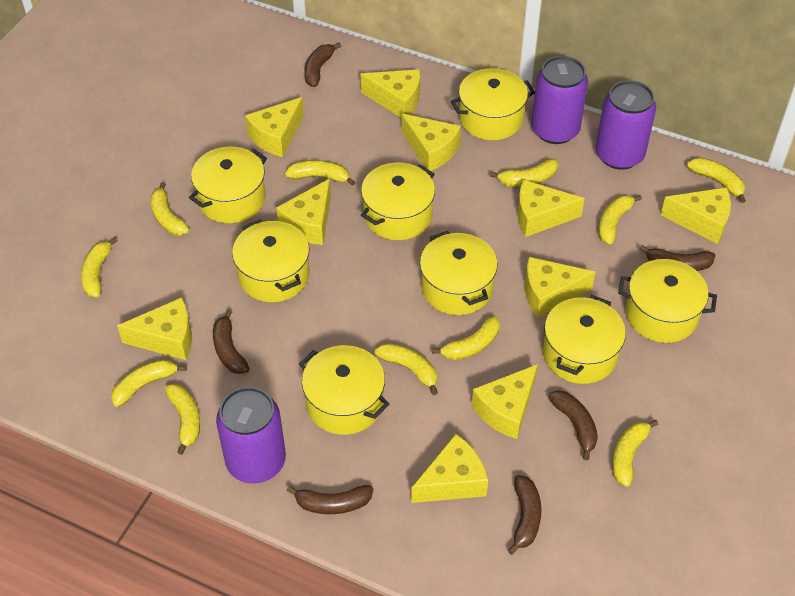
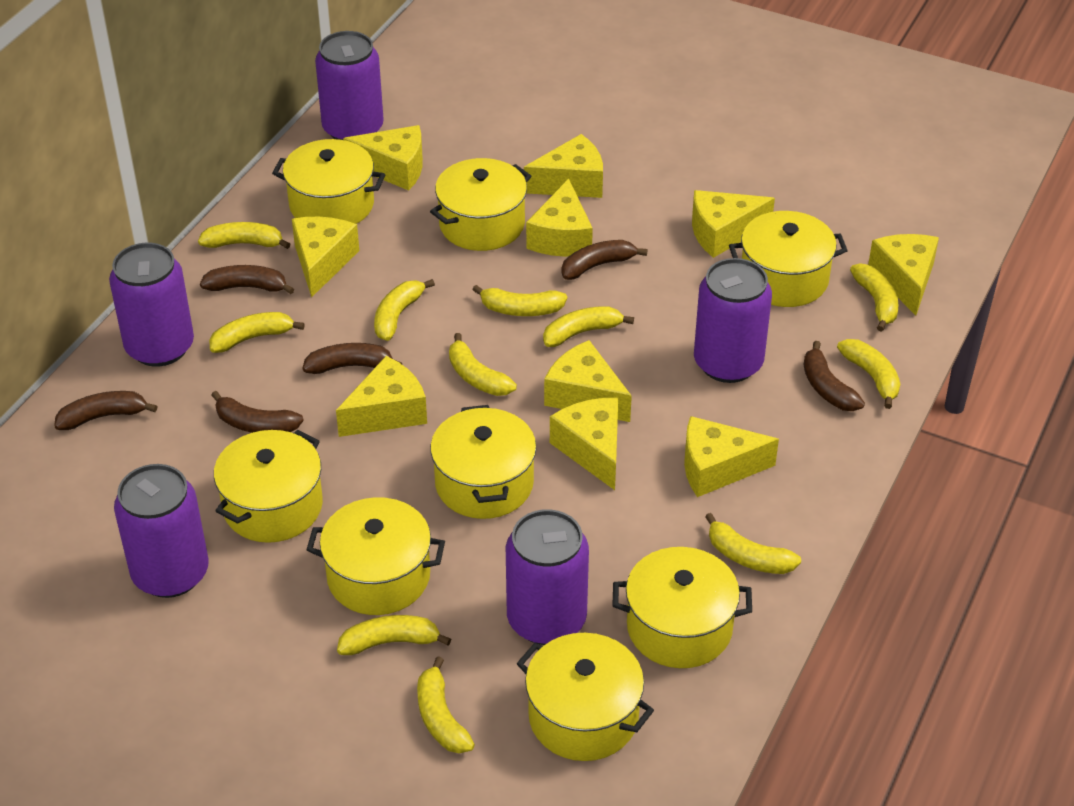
purple can: 3 -> 5

